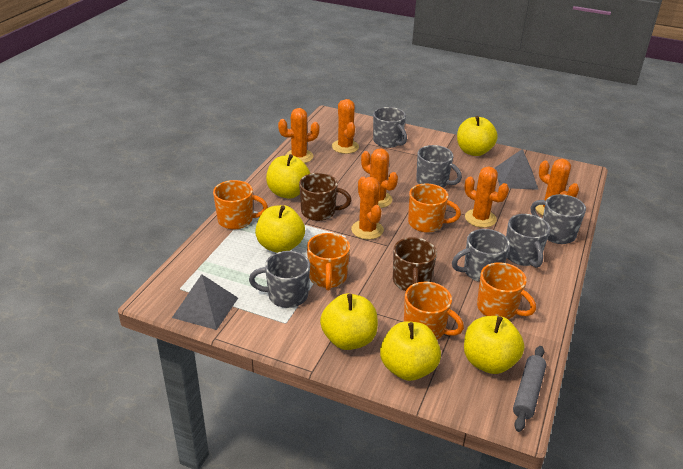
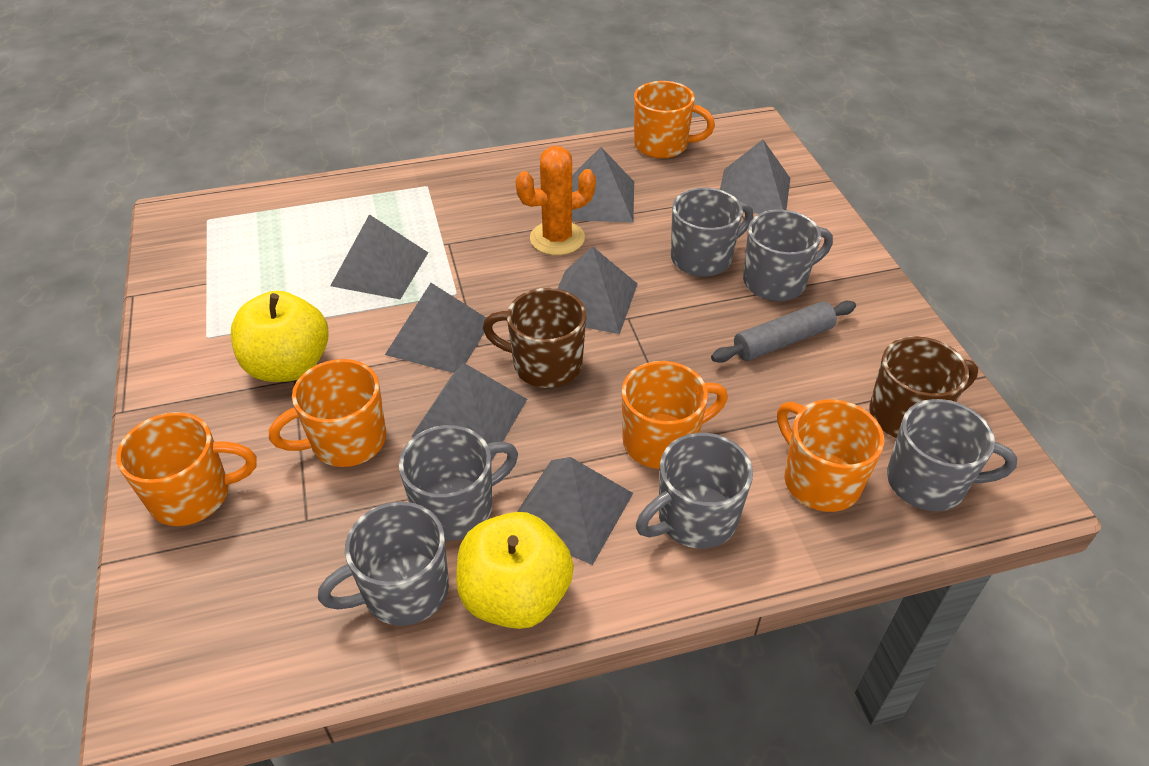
grey pyramid: 2 -> 7
orange cactus: 6 -> 1
yellow apple: 6 -> 2

